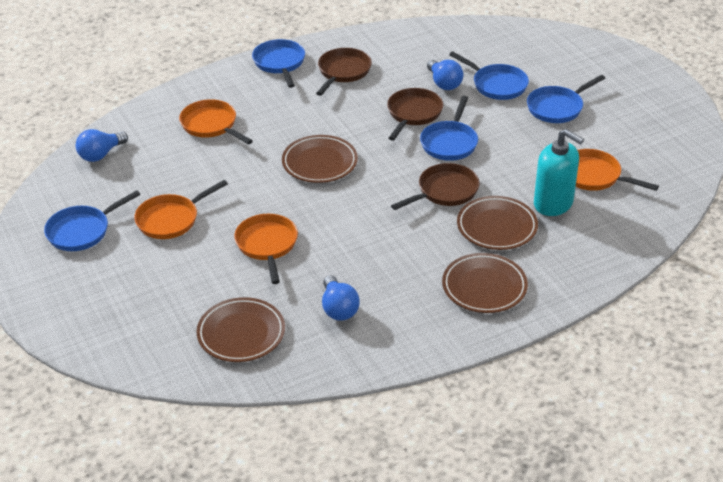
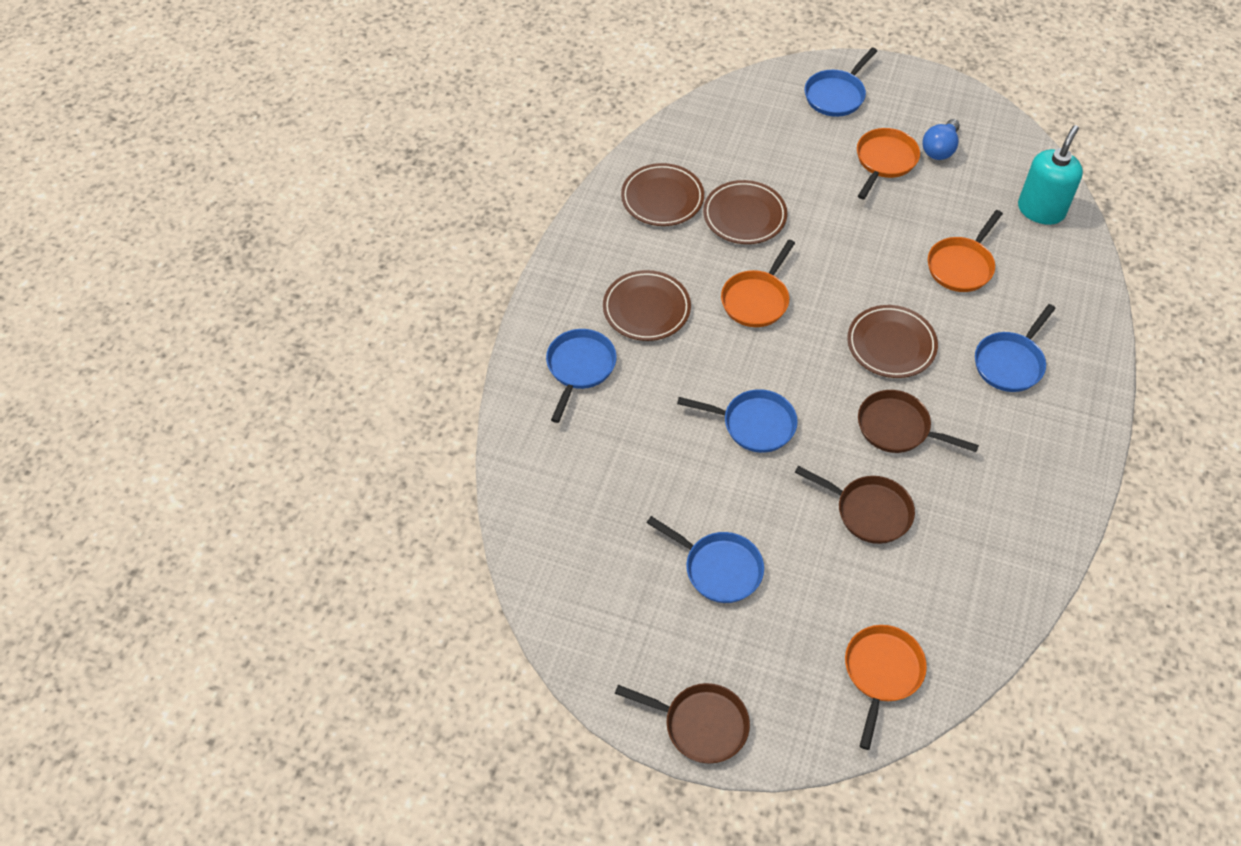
blue light bulb: 3 -> 1

